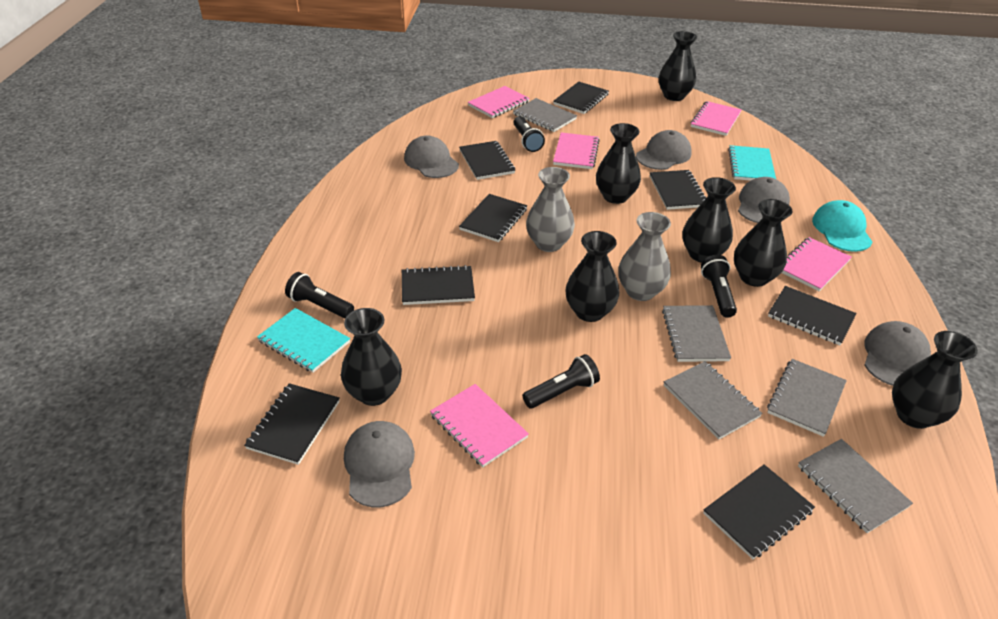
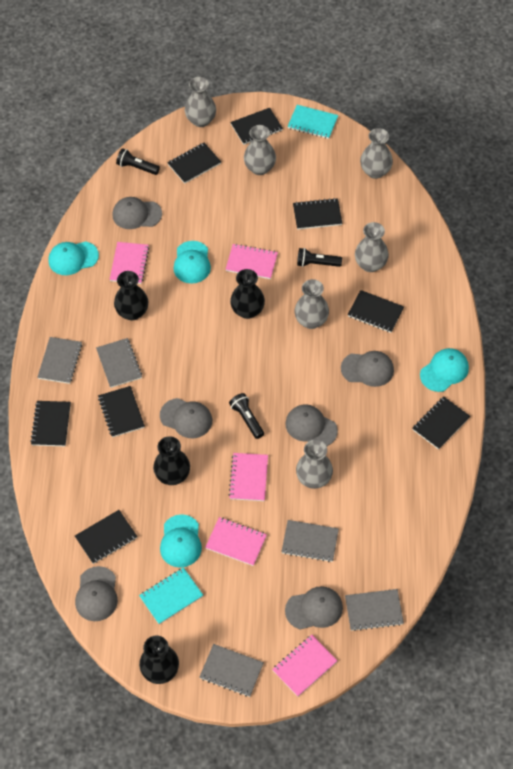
black flashlight: 4 -> 3
black vase: 7 -> 4
grey cap: 5 -> 6
grey vase: 2 -> 6
turquoise cap: 1 -> 4

